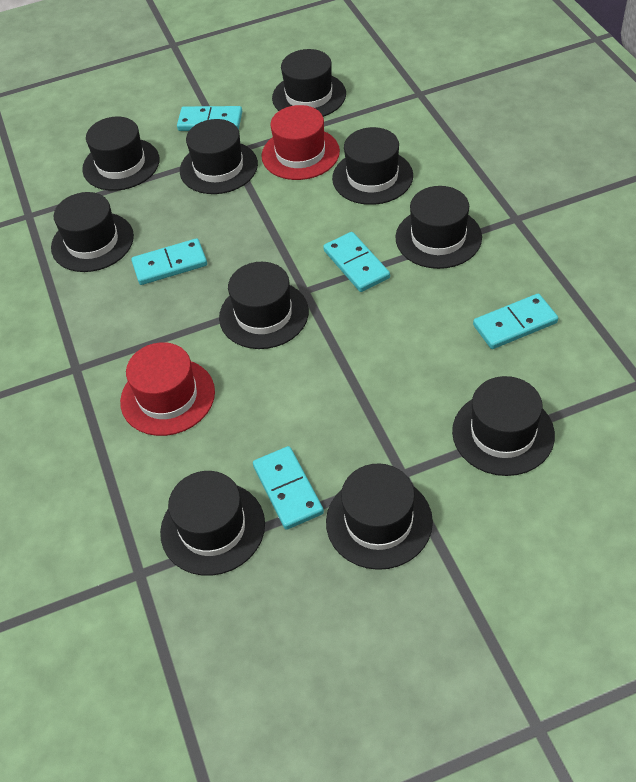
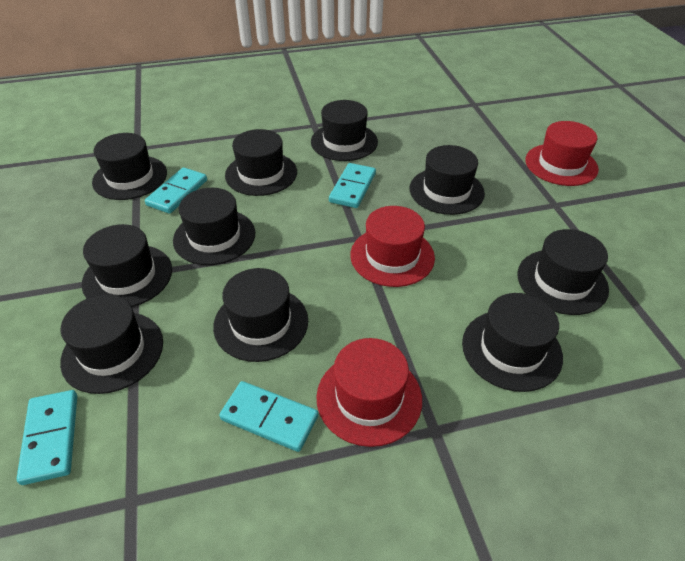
red hat: 2 -> 3
turquoise domino: 5 -> 4

